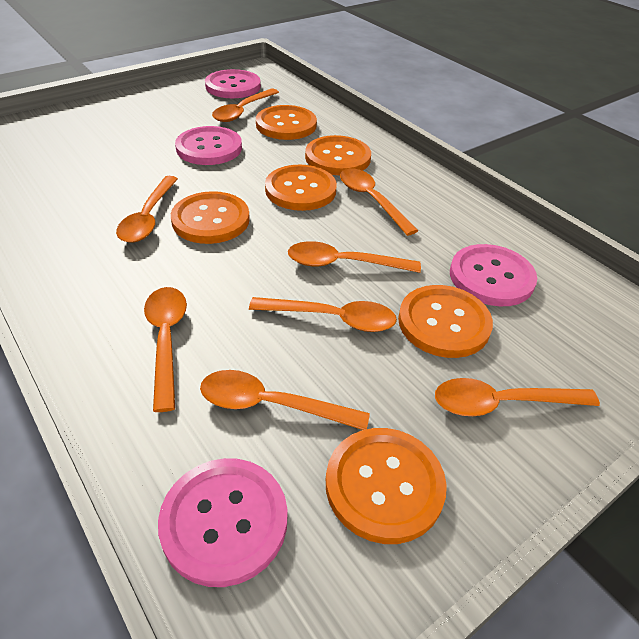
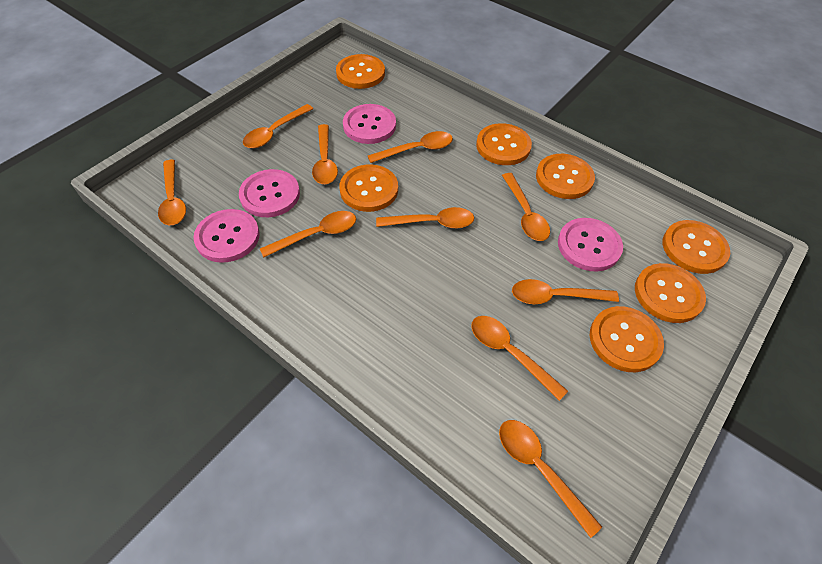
orange button: 6 -> 7
orange spoon: 8 -> 10

